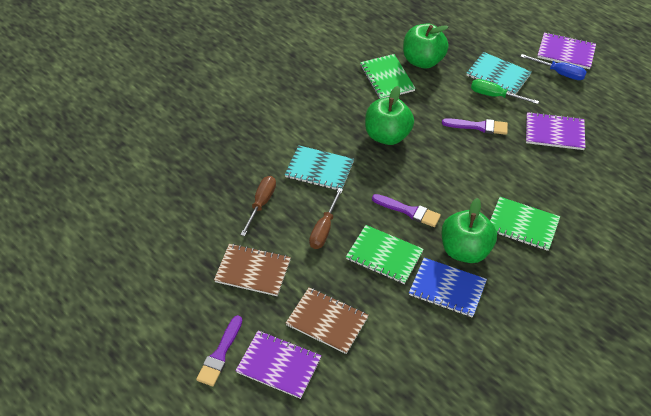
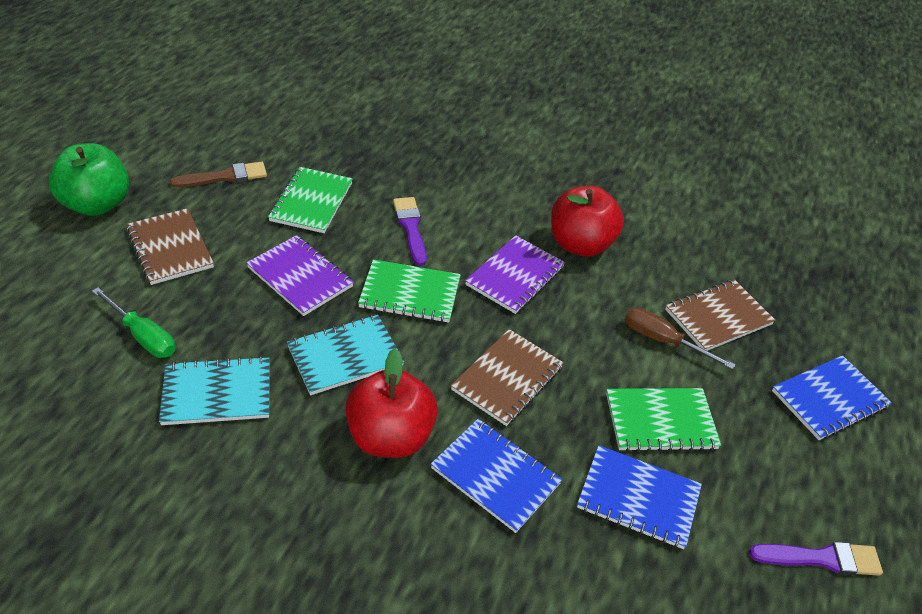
blue notebook: 1 -> 3
blue screwdriver: 1 -> 0
brown brush: 0 -> 1
brown notebook: 2 -> 3
brown screwdriver: 2 -> 1
green apple: 3 -> 1
purple brush: 3 -> 2
purple notebook: 3 -> 2
red apple: 0 -> 2

